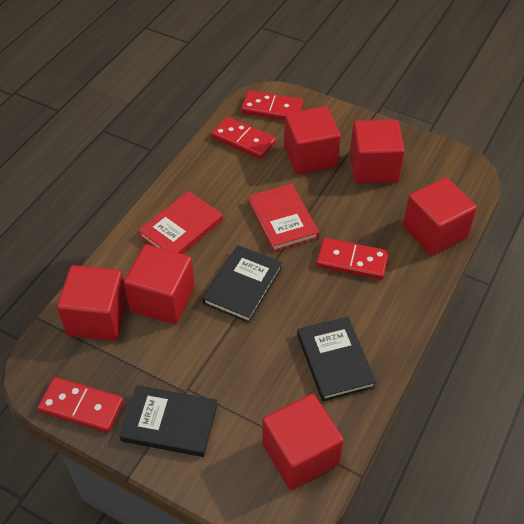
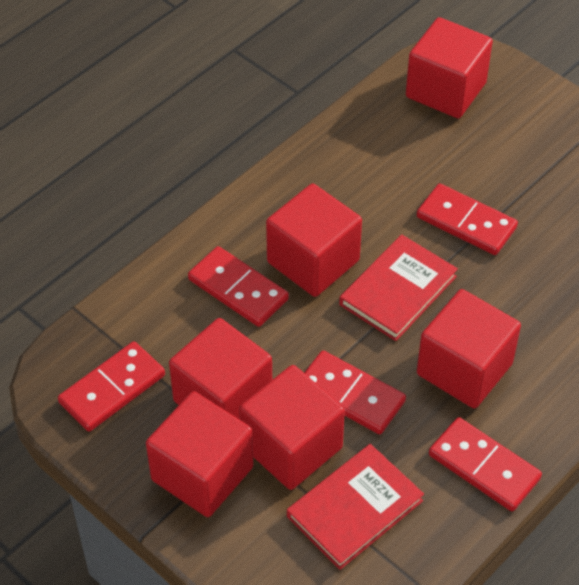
black book: 3 -> 0
red domino: 4 -> 5

